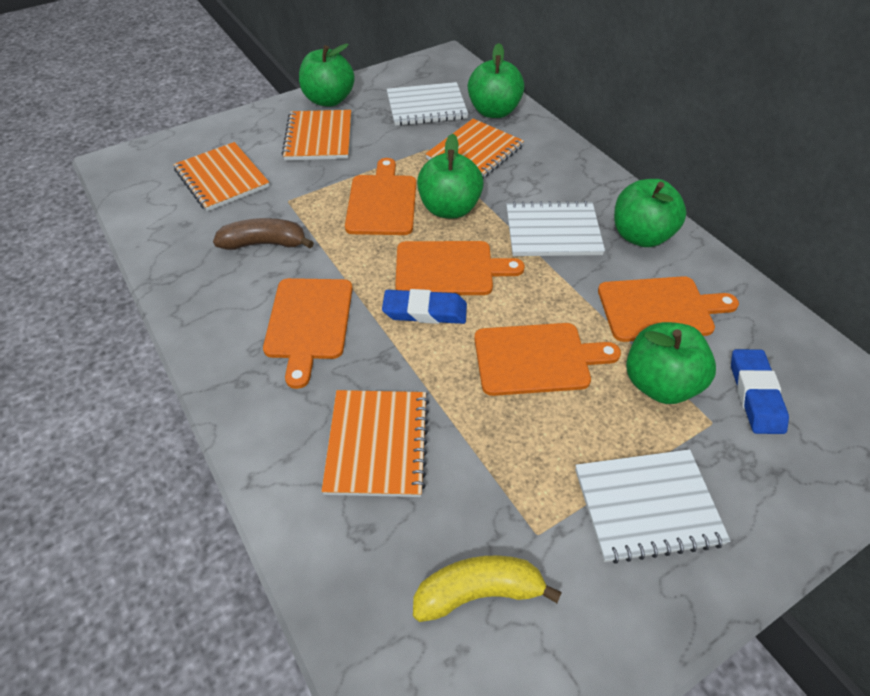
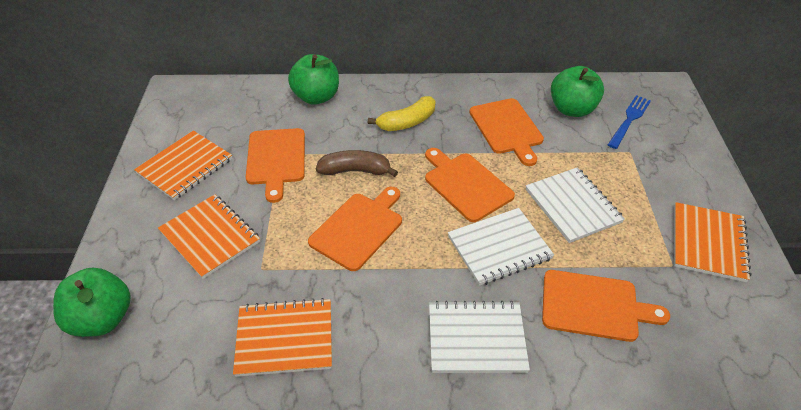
blue eraser: 2 -> 0
blue fork: 0 -> 1
green apple: 5 -> 3

